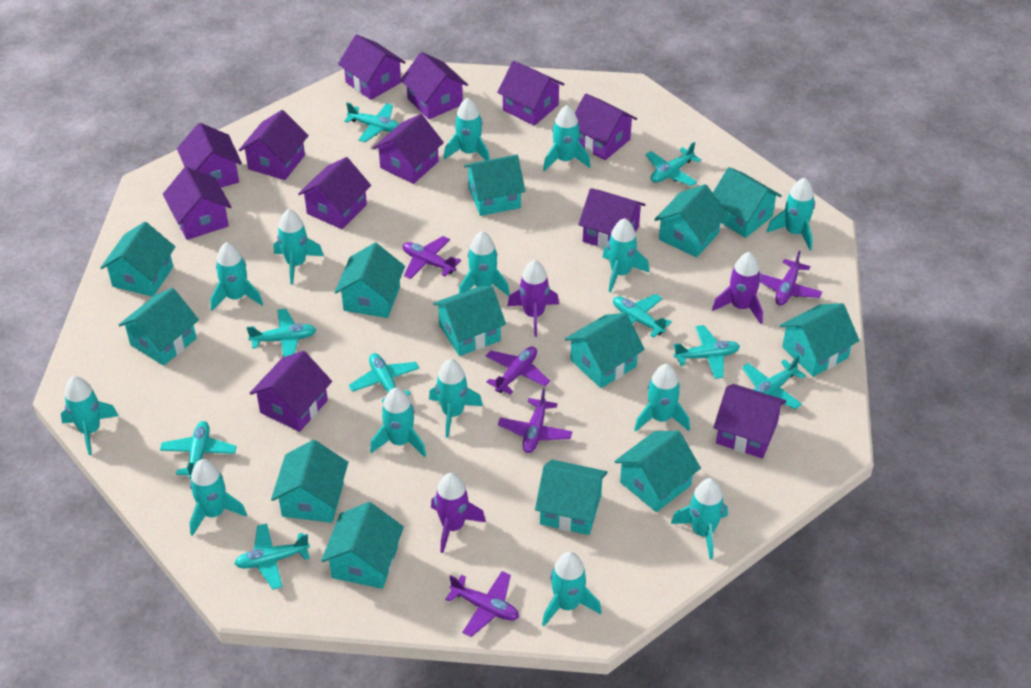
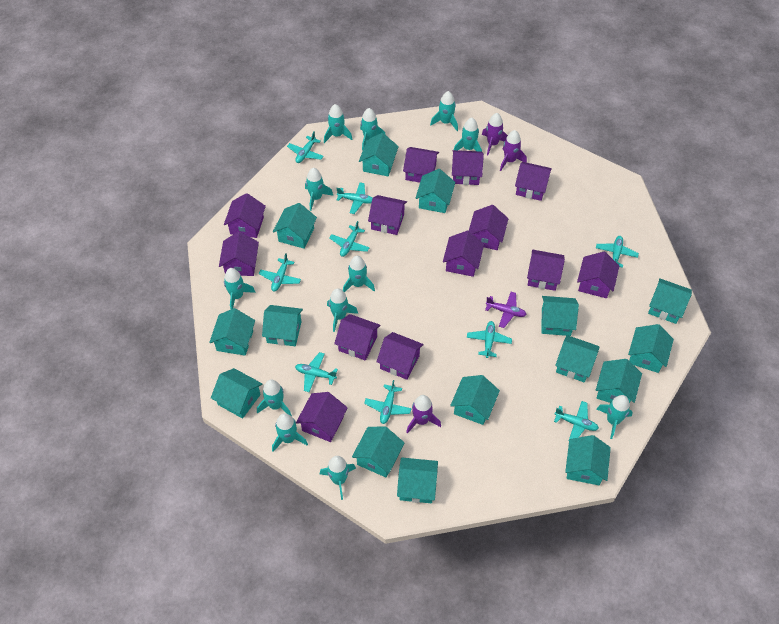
purple house: 12 -> 13
purple plane: 5 -> 1
turquoise house: 13 -> 15
turquoise rocket: 14 -> 12

